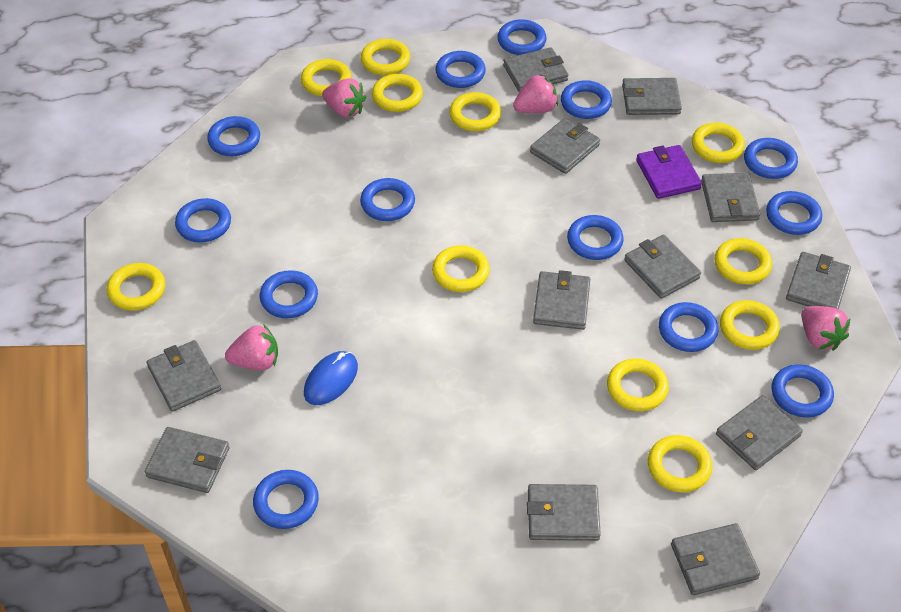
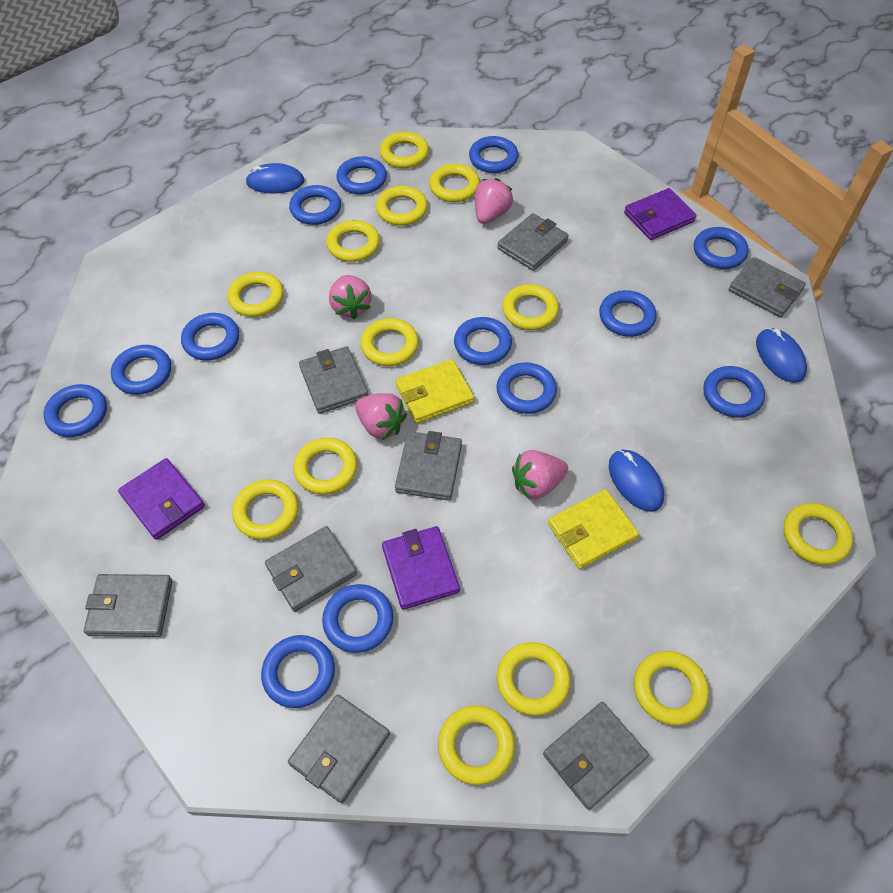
blue mouse: 1 -> 3
grey wallet: 12 -> 8
purple wallet: 1 -> 3
yellow ring: 11 -> 13
yellow wallet: 0 -> 2

